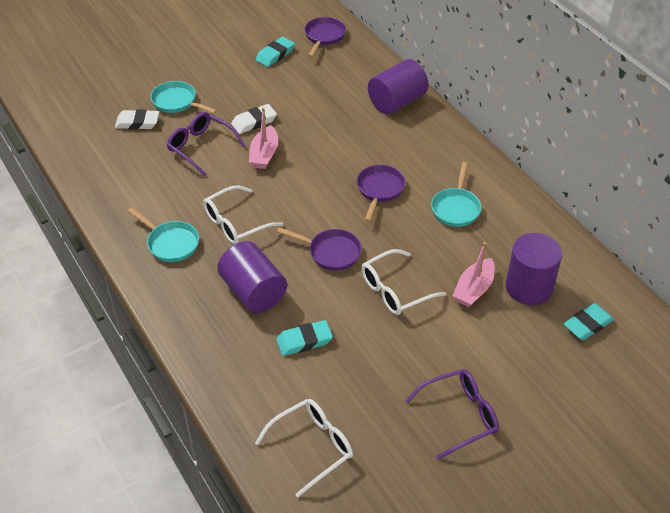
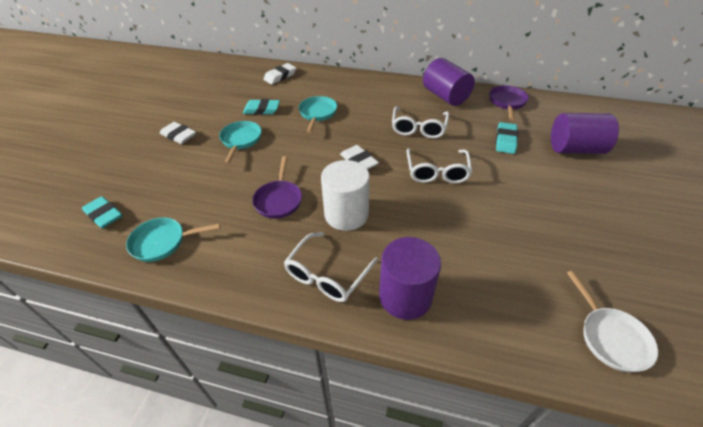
pink boat: 2 -> 0
purple glasses: 2 -> 0
purple pan: 3 -> 2
white cylinder: 0 -> 1
white eraser: 2 -> 3
white pan: 0 -> 1

